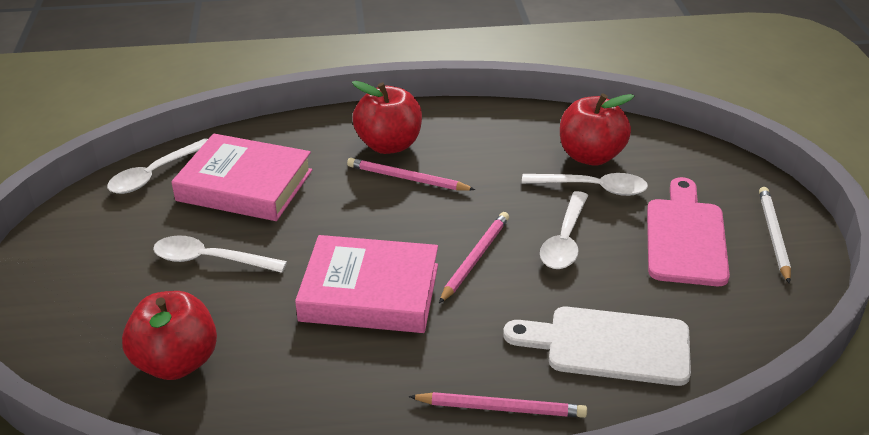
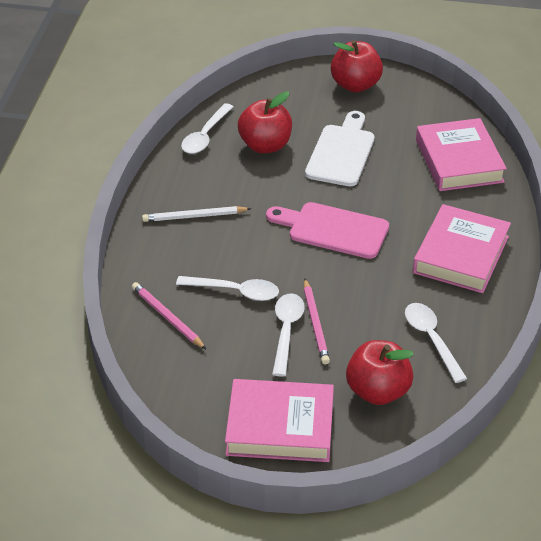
pink book: 2 -> 3
pink pencil: 3 -> 2

